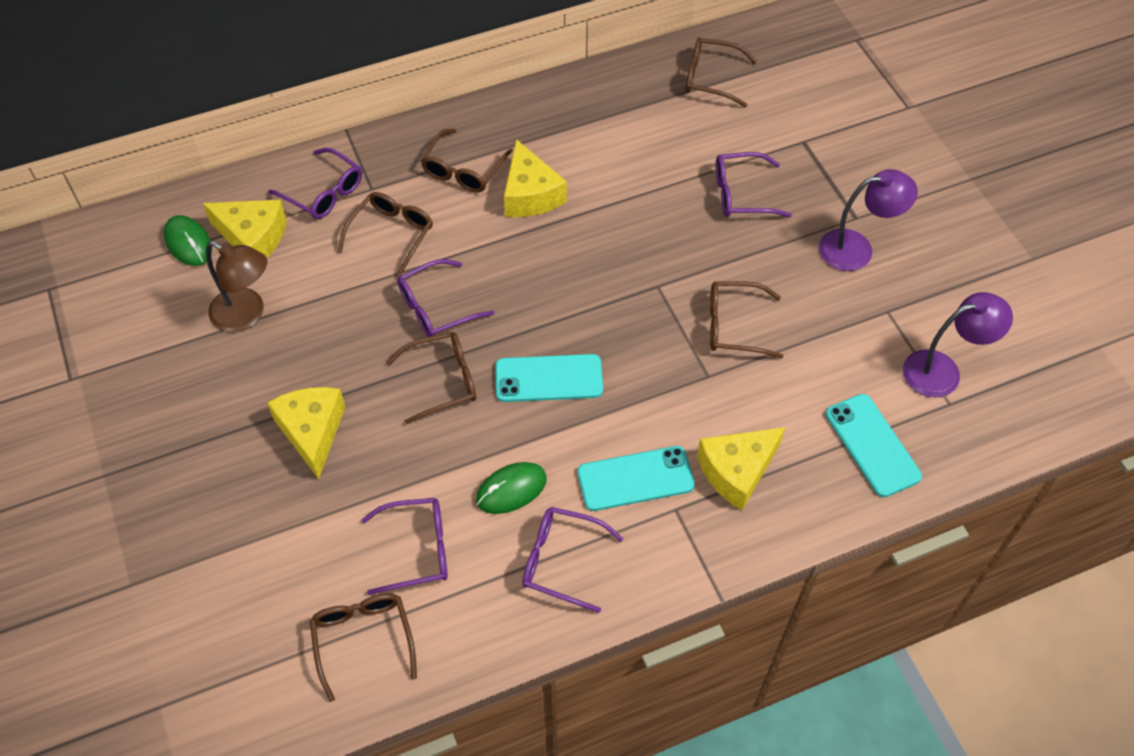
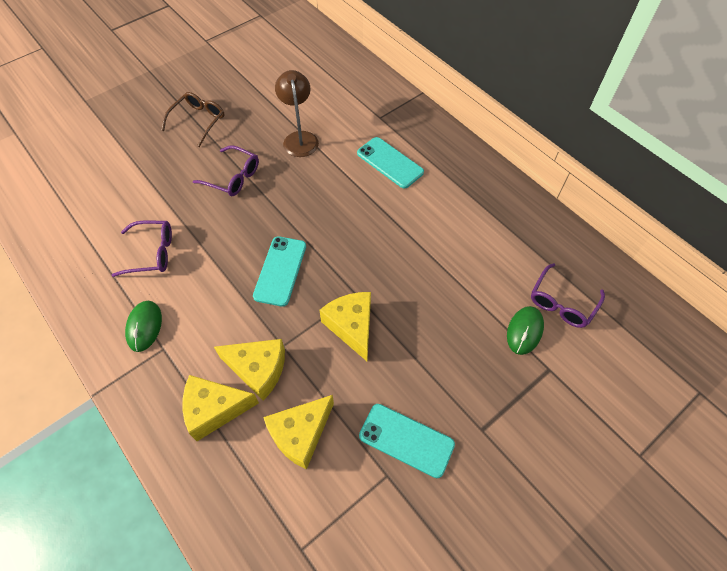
brown glasses: 6 -> 1
purple glasses: 5 -> 3
purple lamp: 2 -> 0

